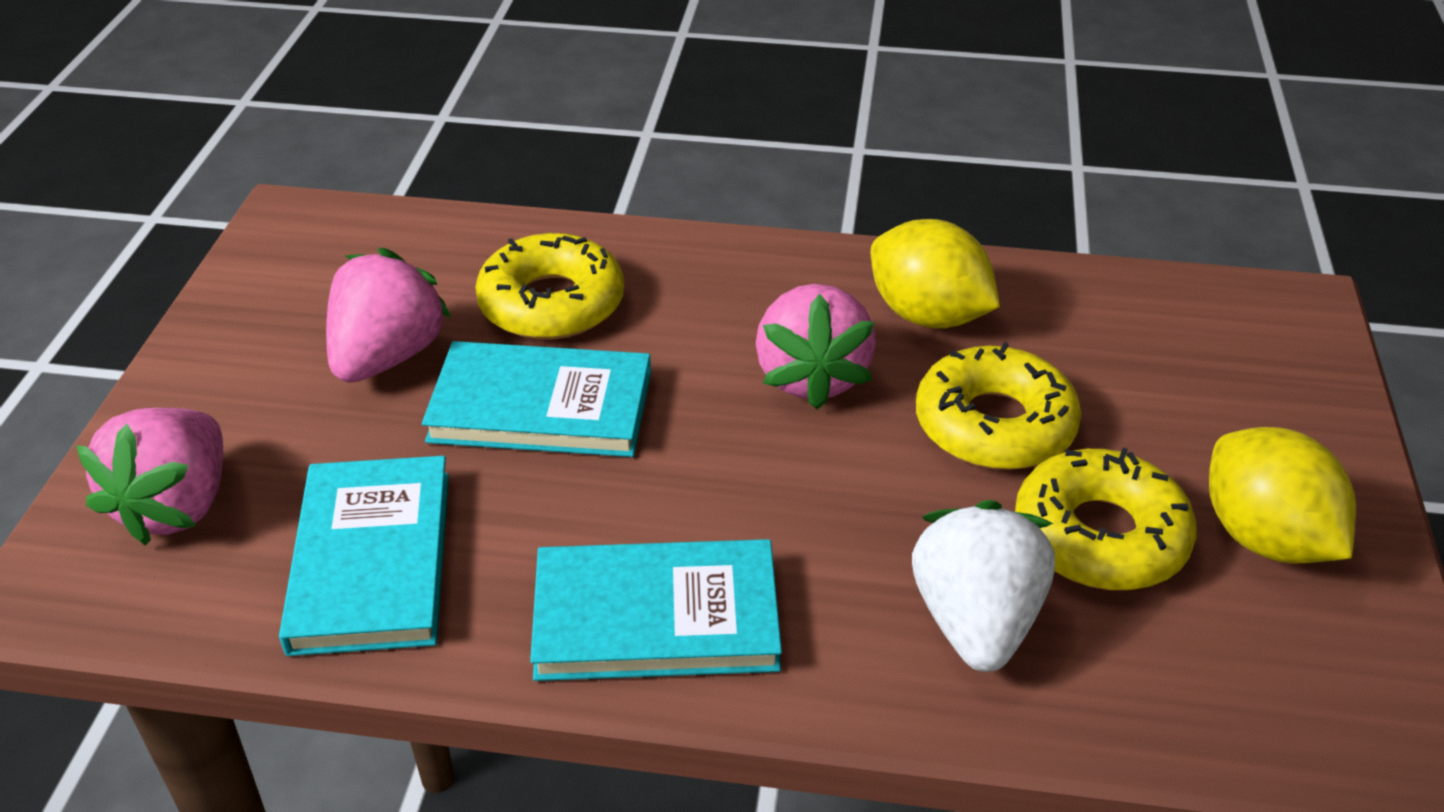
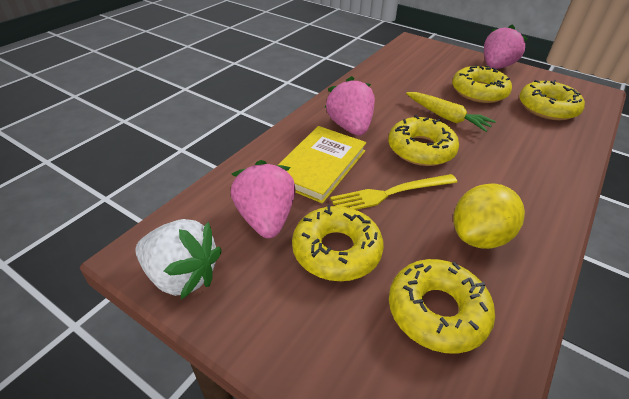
turquoise book: 3 -> 0
yellow book: 0 -> 1
yellow carrot: 0 -> 1
yellow donut: 3 -> 5
yellow fork: 0 -> 1
yellow lemon: 2 -> 1

